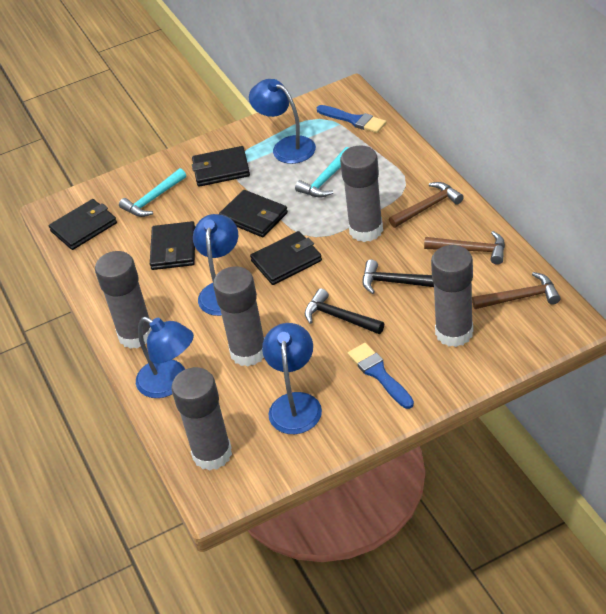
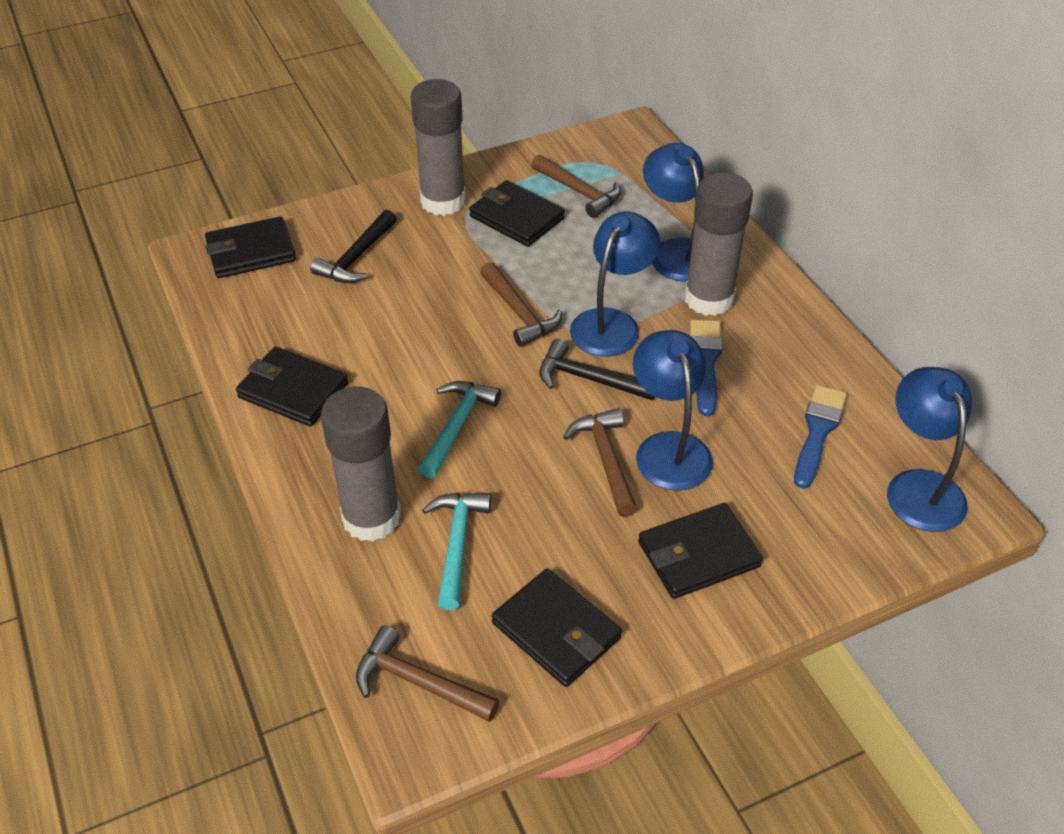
brown hammer: 3 -> 4
grey glue stick: 5 -> 3

